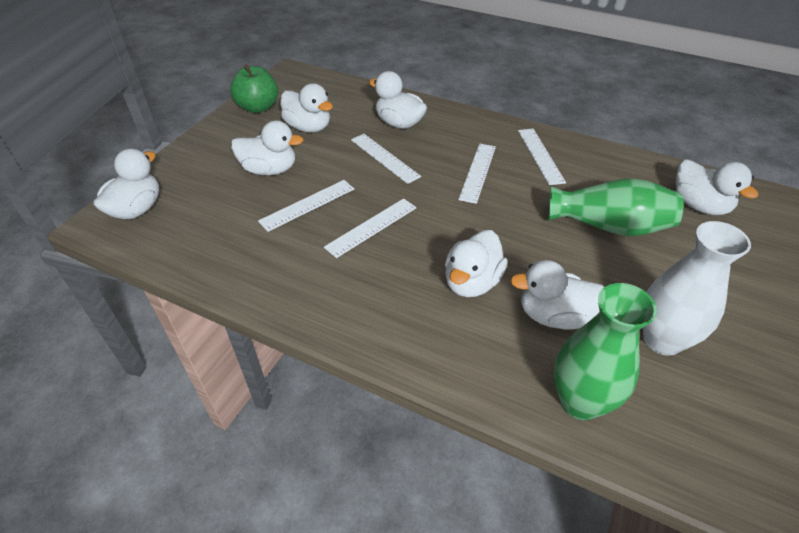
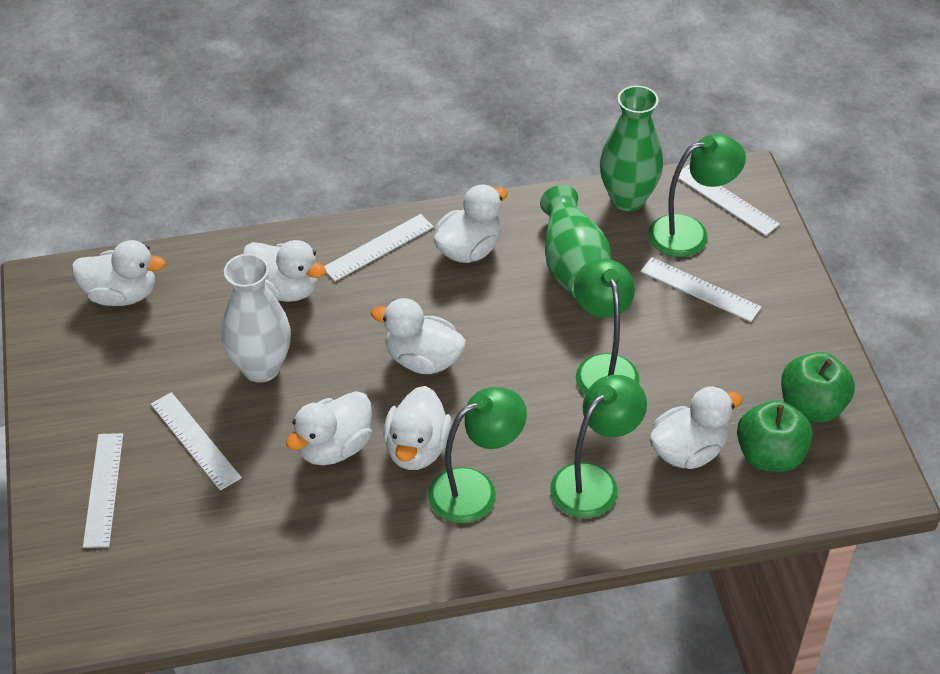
green apple: 1 -> 2
green lamp: 0 -> 4

